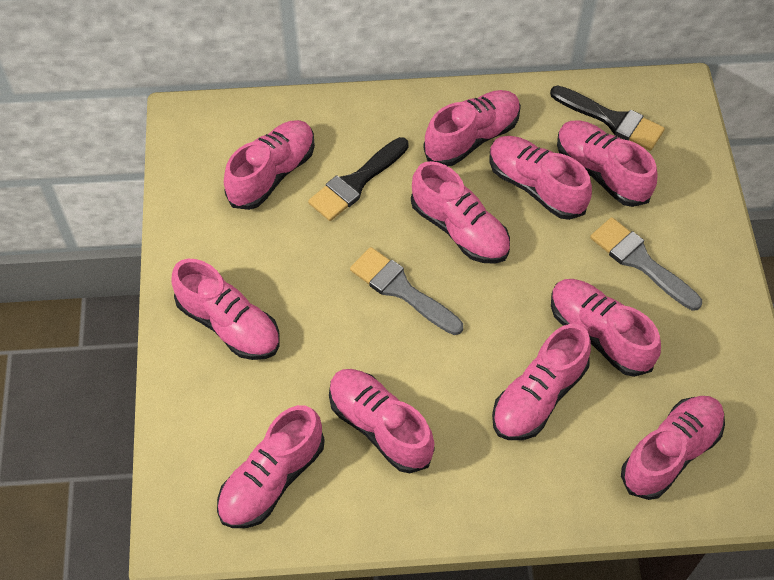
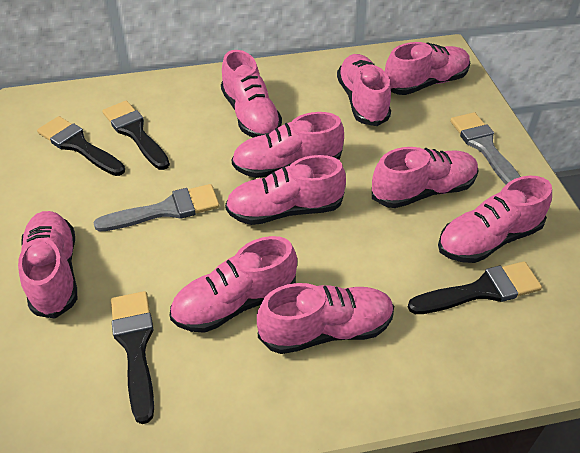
black brush: 2 -> 4
pink shoe: 11 -> 10

